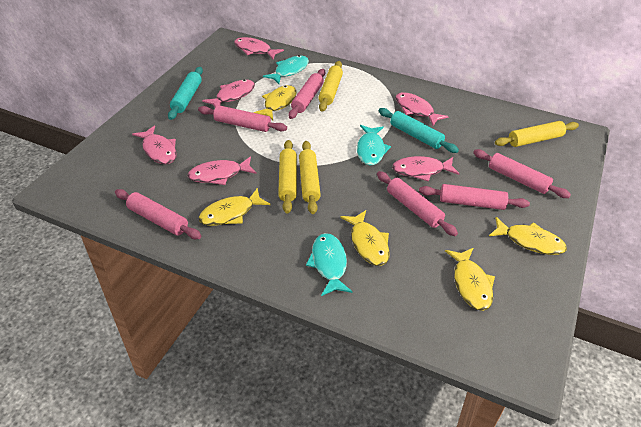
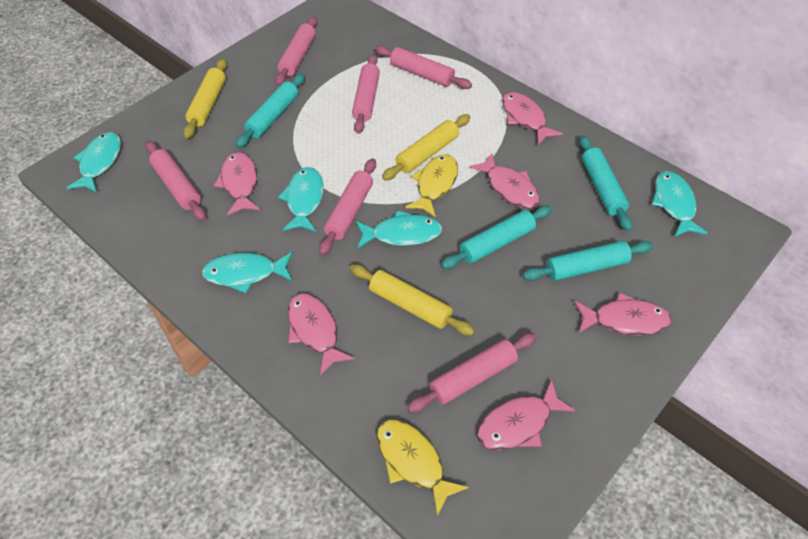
turquoise fish: 3 -> 5
turquoise rolling pin: 2 -> 4
yellow fish: 5 -> 2
yellow rolling pin: 4 -> 3

